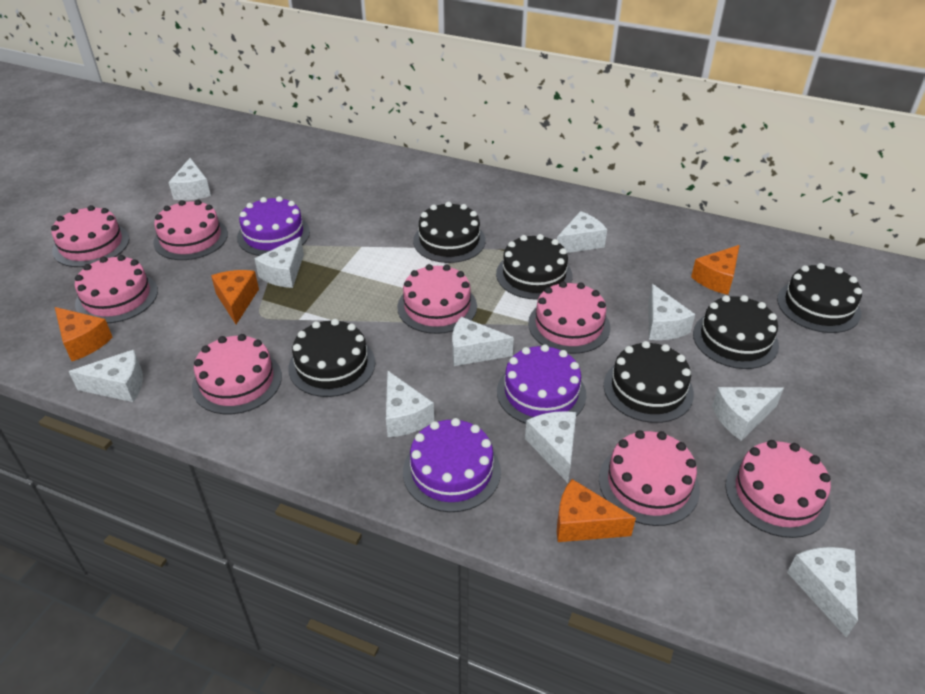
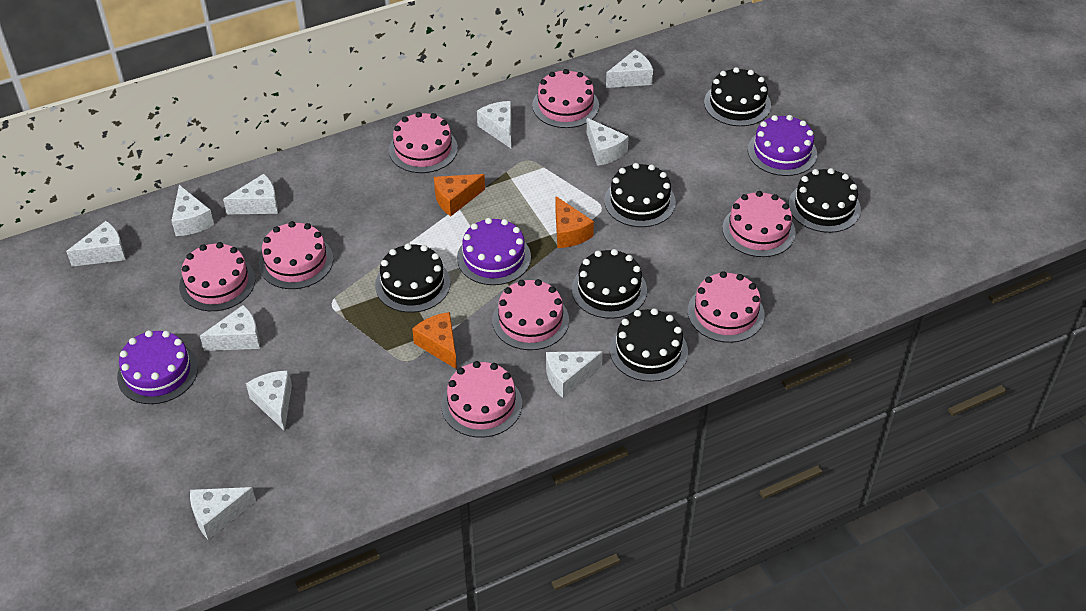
orange cheese: 4 -> 3

